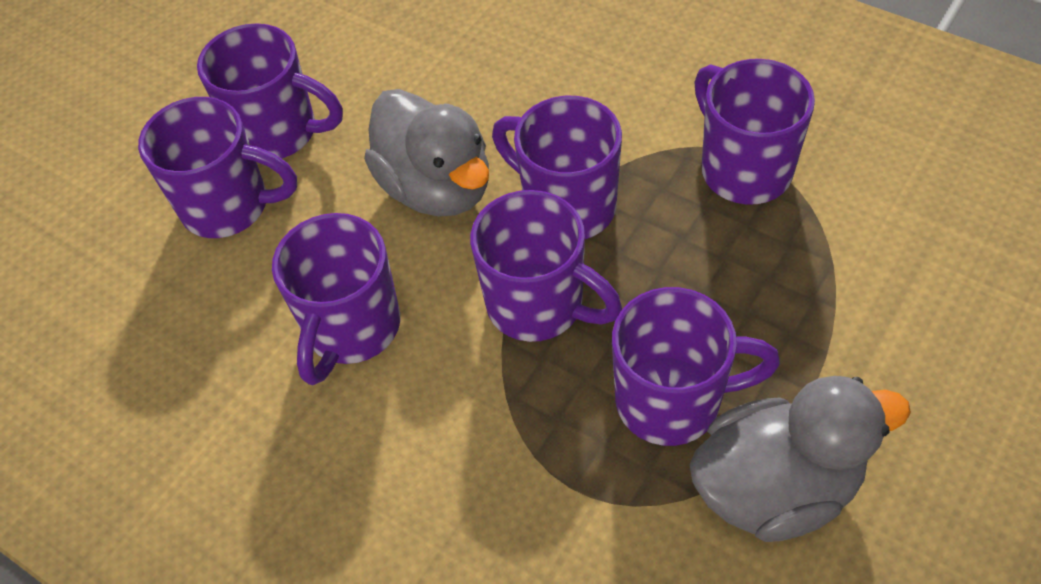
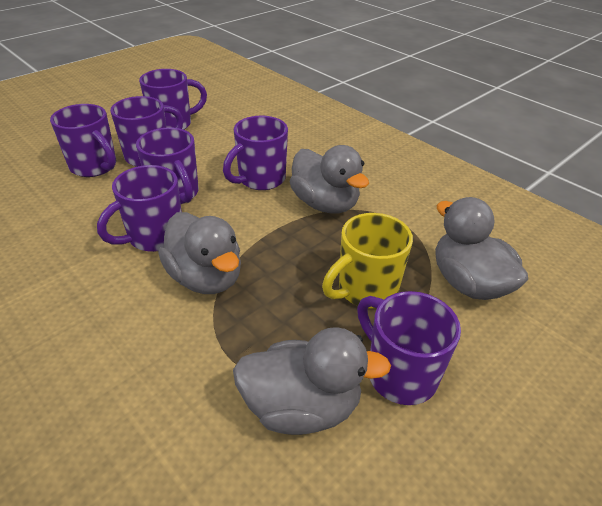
grey duck: 2 -> 4
yellow mug: 0 -> 1

